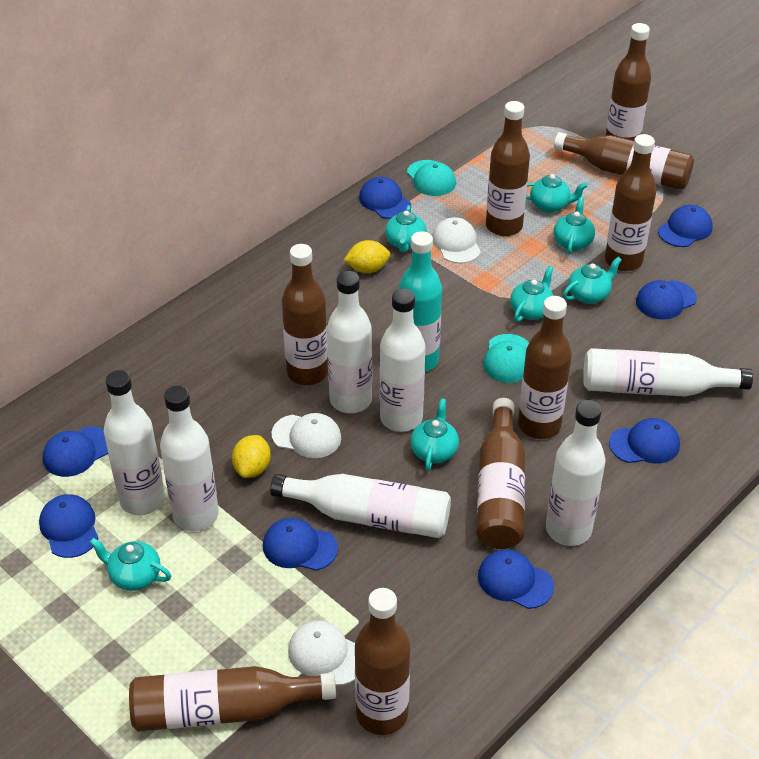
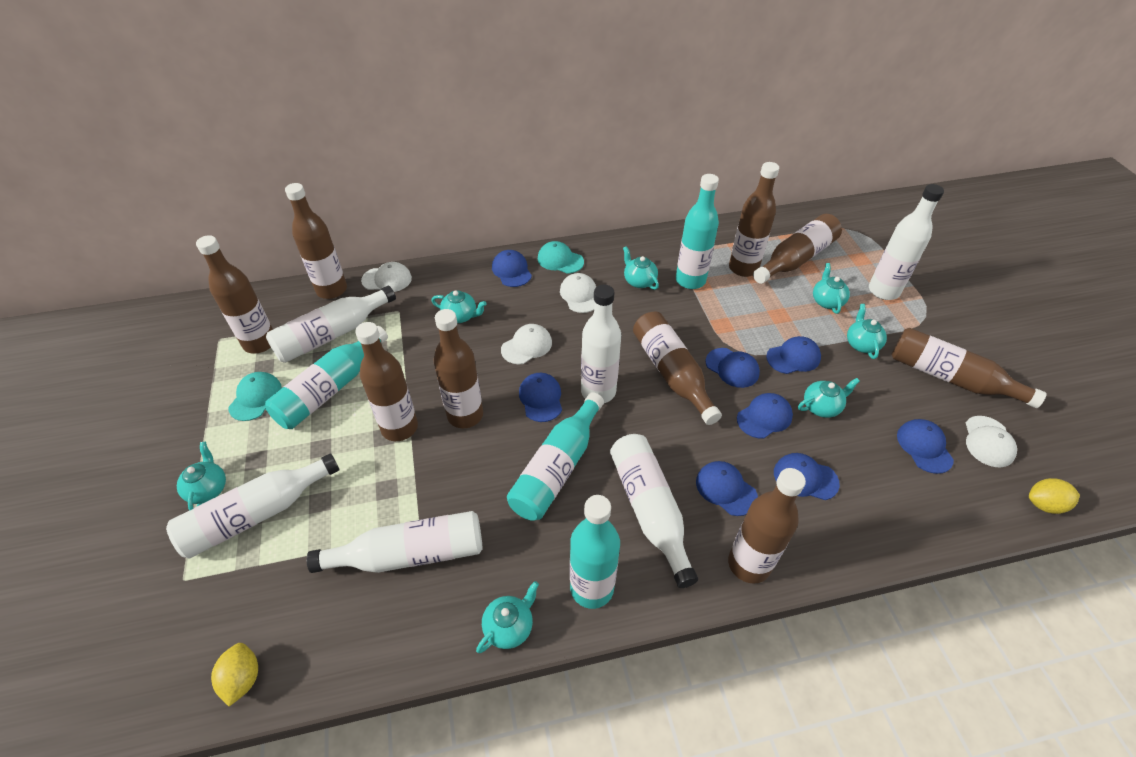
turquoise bottle: 1 -> 4
white bottle: 7 -> 6
white cap: 3 -> 4

